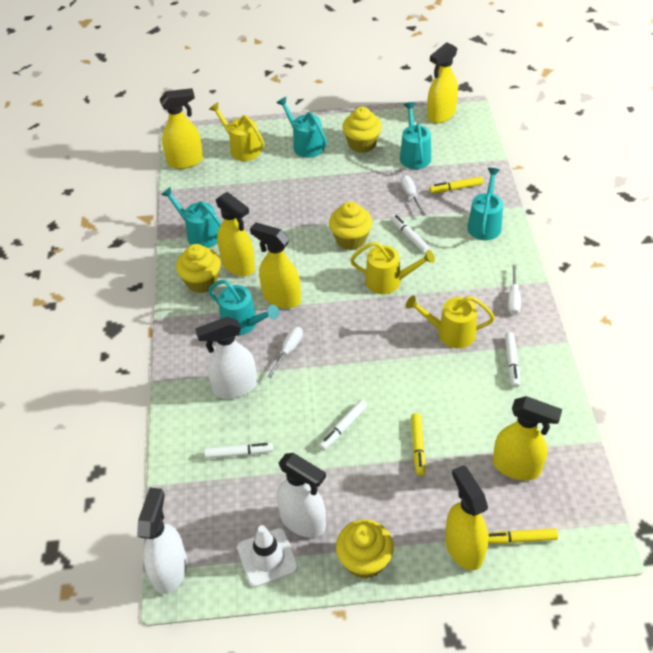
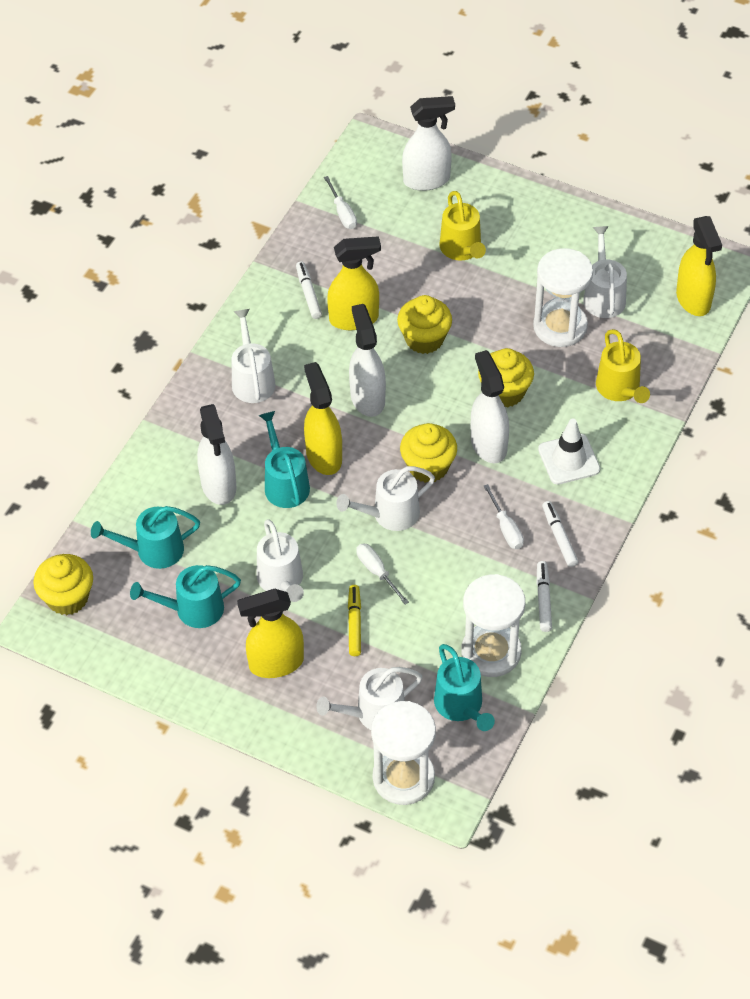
turquoise watering can: 5 -> 4
white hourglass: 0 -> 3
white marker: 4 -> 3
white spray bottle: 3 -> 4
white watering can: 0 -> 5
yellow marker: 3 -> 1
yellow spray bottle: 6 -> 4
yellow watering can: 3 -> 2

